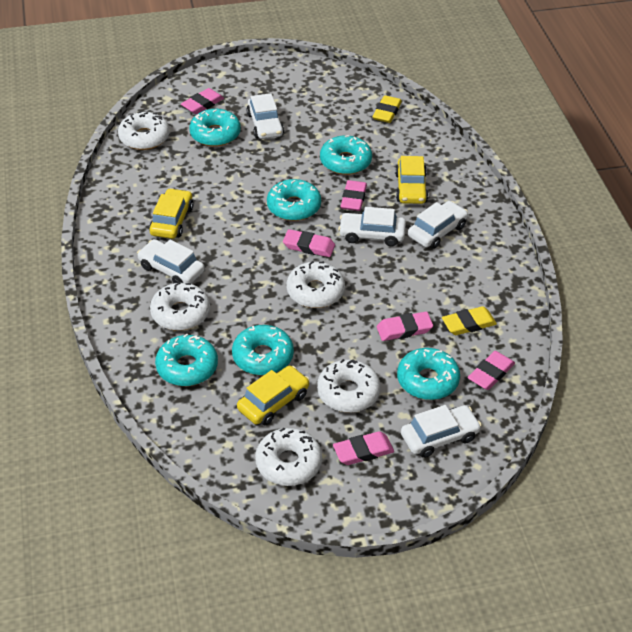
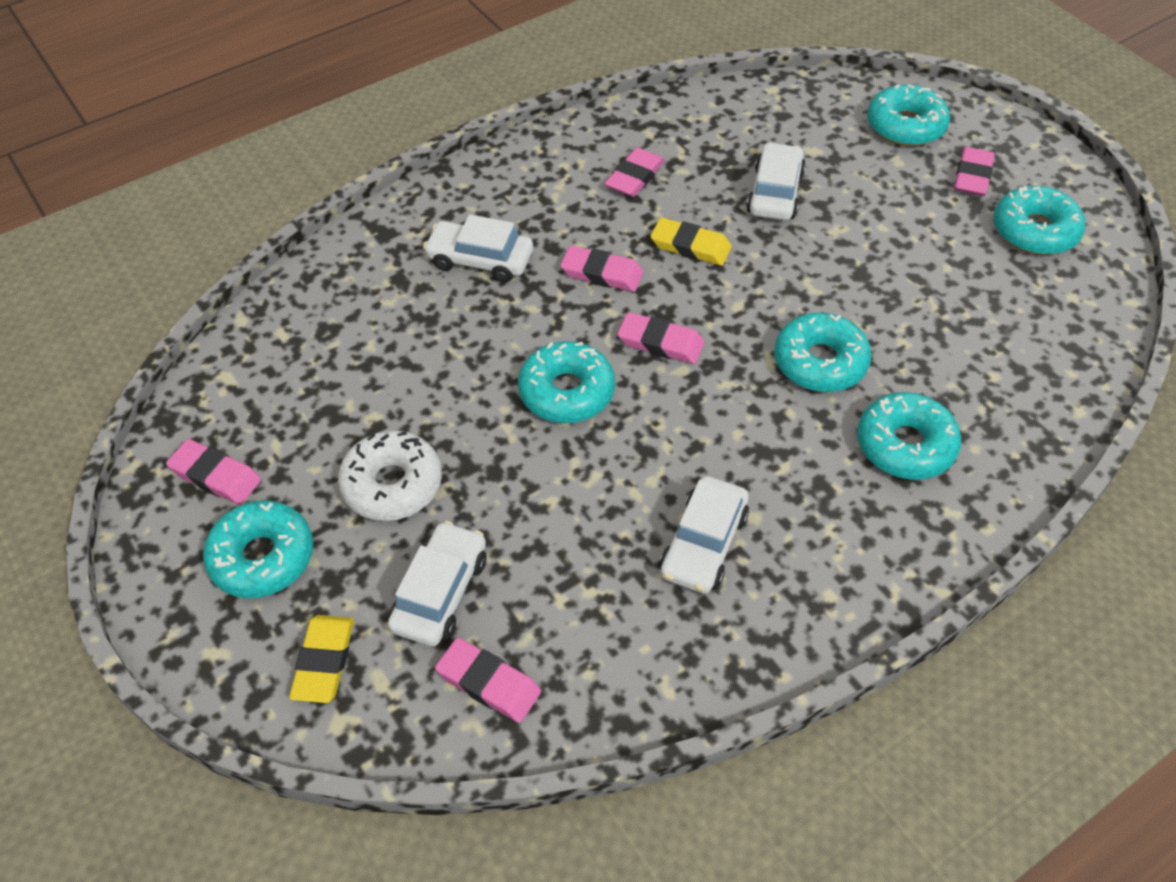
white car: 5 -> 4
white donut: 5 -> 1
yellow car: 3 -> 0

